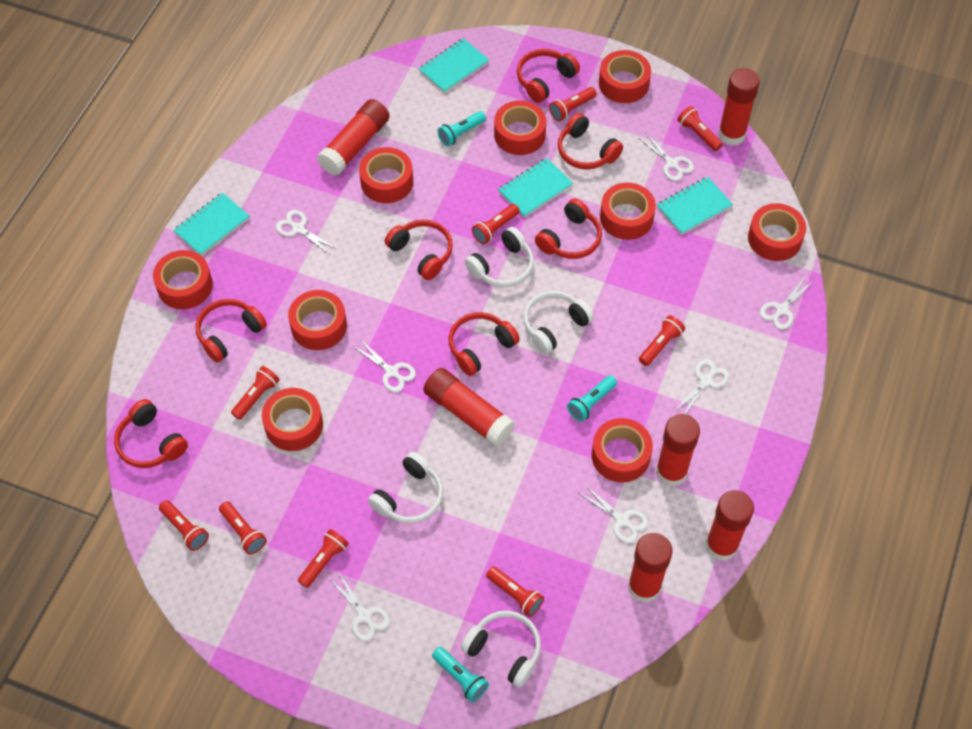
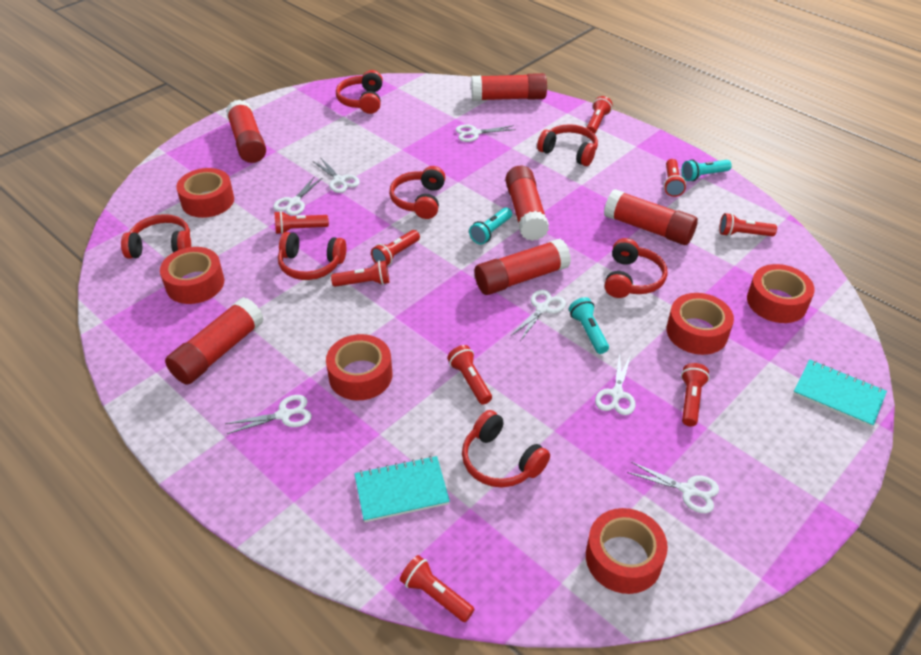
red tape: 9 -> 6
turquoise notebook: 4 -> 2
white headphones: 4 -> 0

